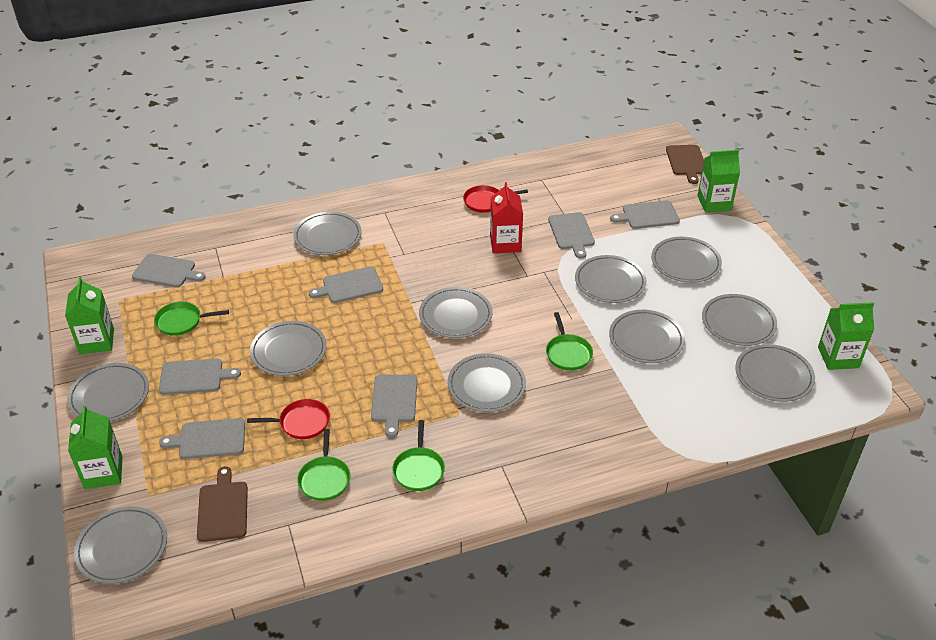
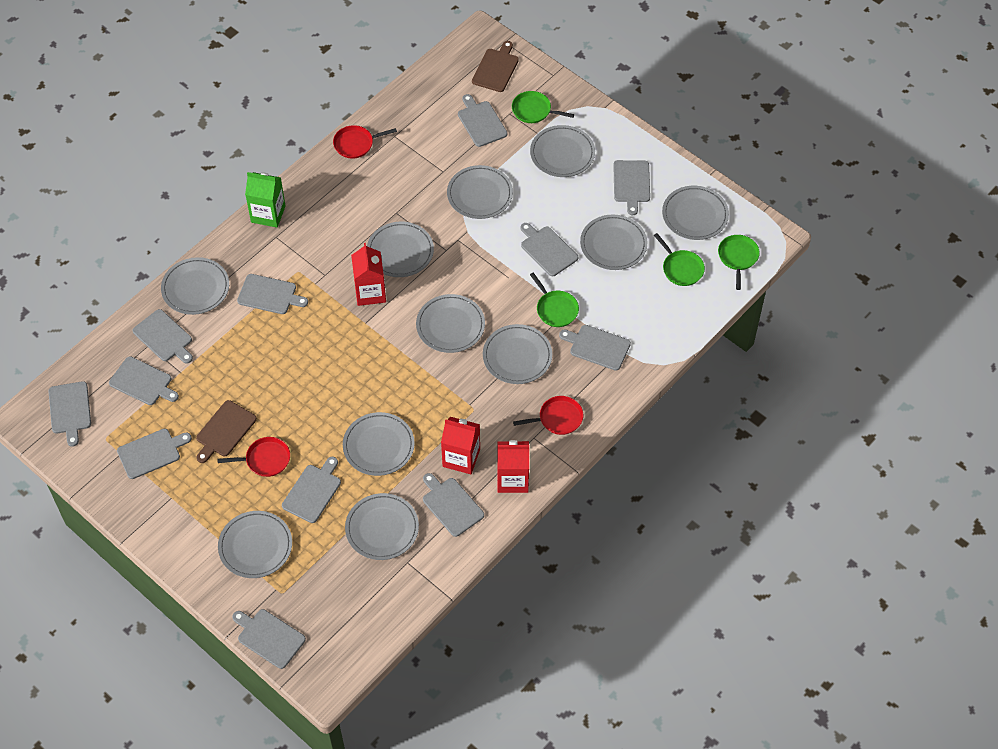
green carton: 4 -> 1
grey cutting board: 7 -> 12
red carton: 1 -> 3
red pan: 2 -> 3

